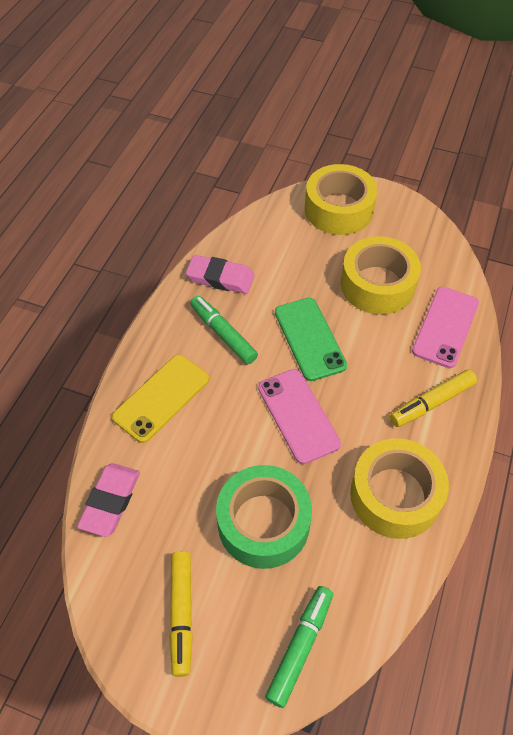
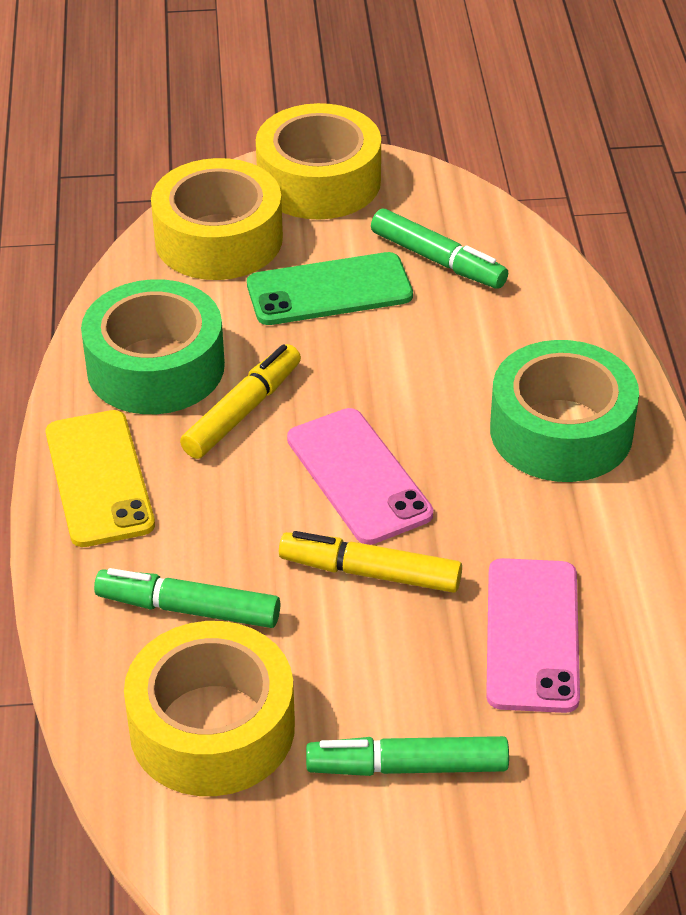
green marker: 2 -> 3
green tape: 1 -> 2
pink eraser: 2 -> 0

